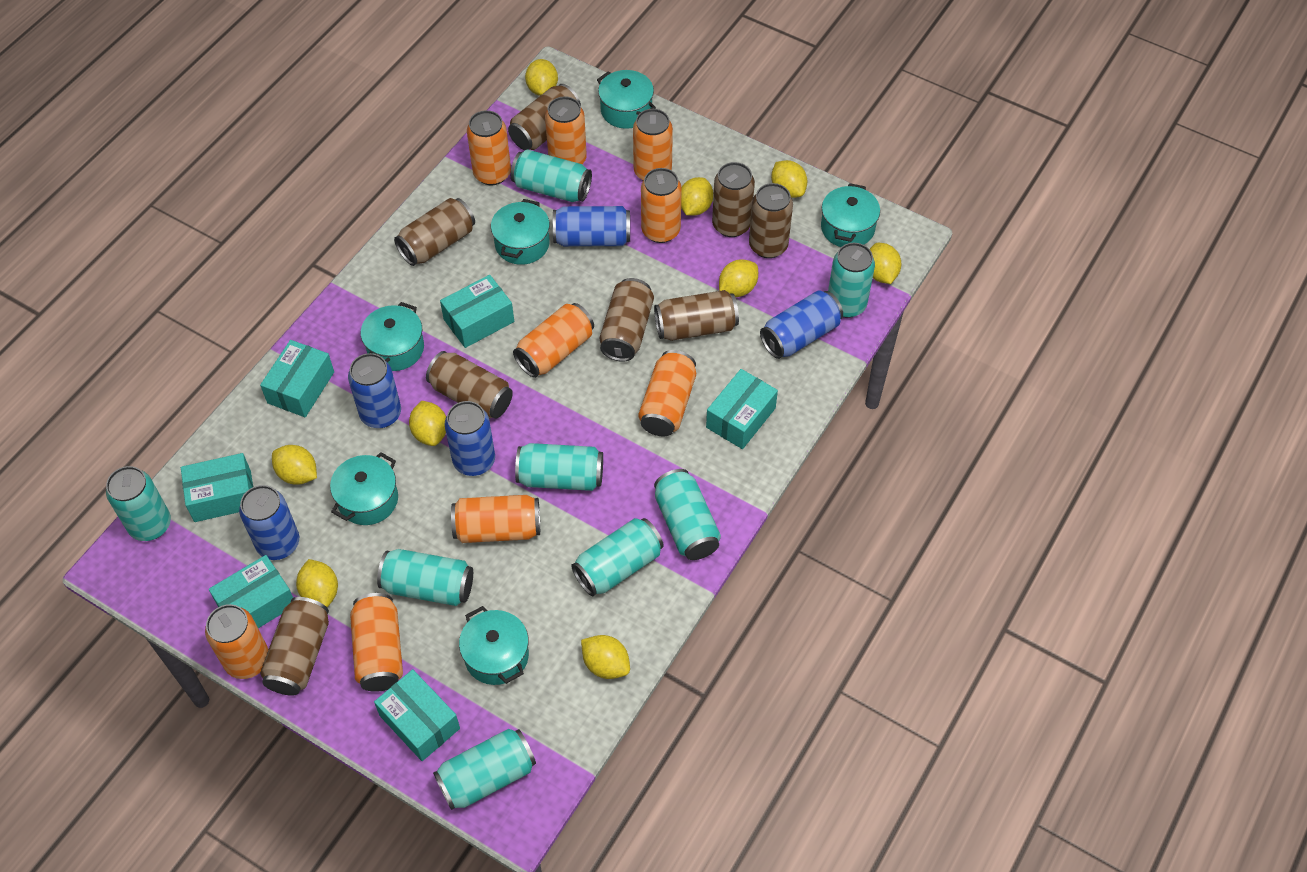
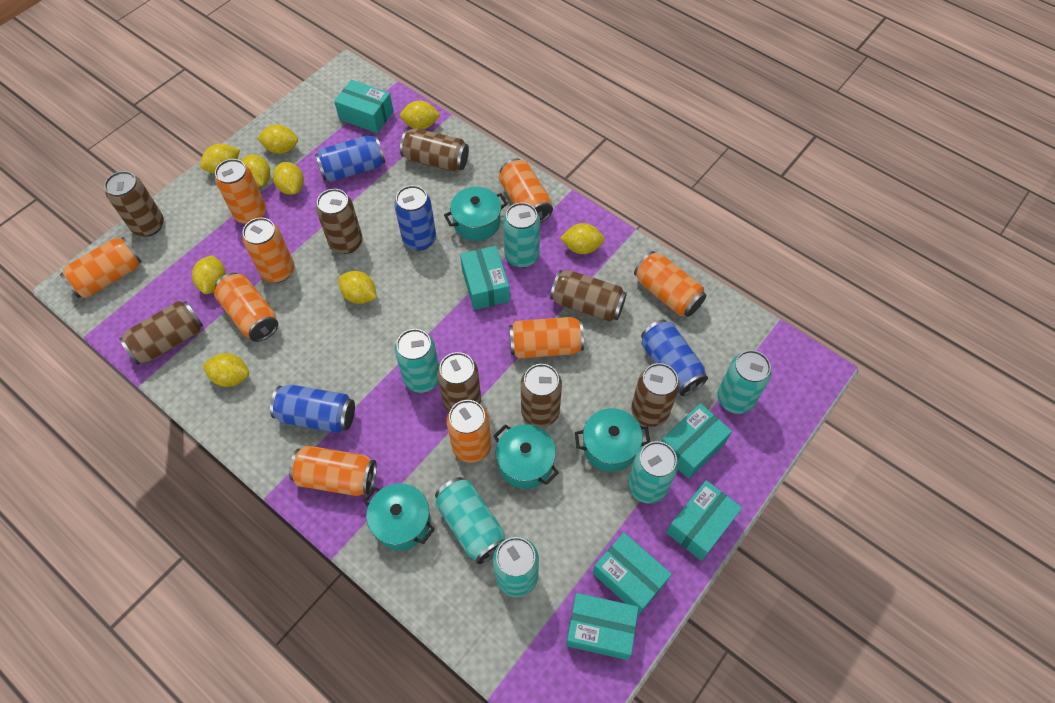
blue can: 5 -> 4
turquoise can: 8 -> 6
turquoise pot: 6 -> 4

